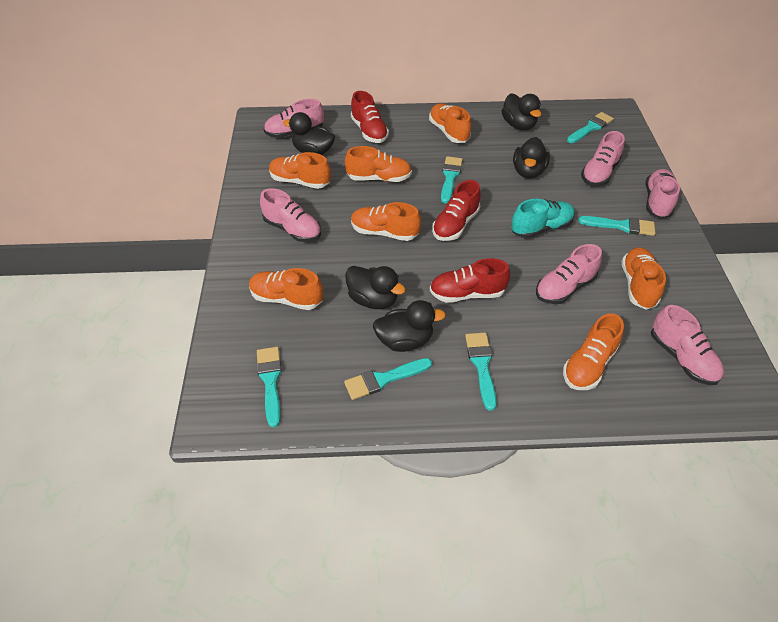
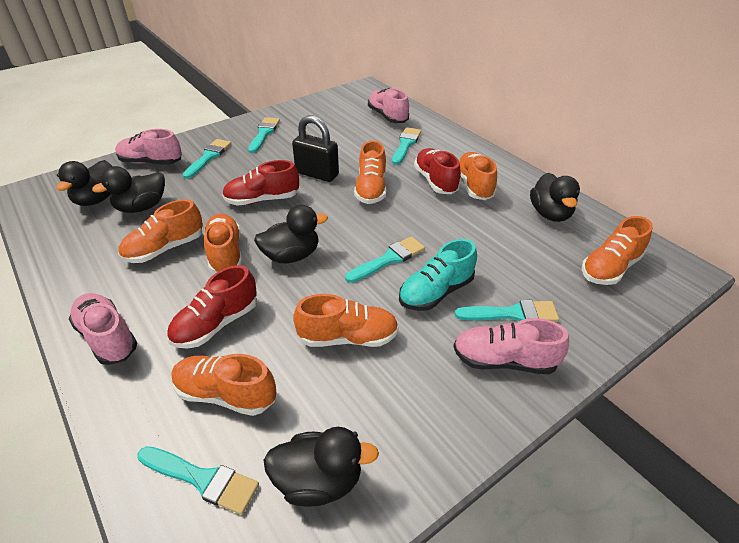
black padlock: 0 -> 1
pink shoe: 6 -> 4

